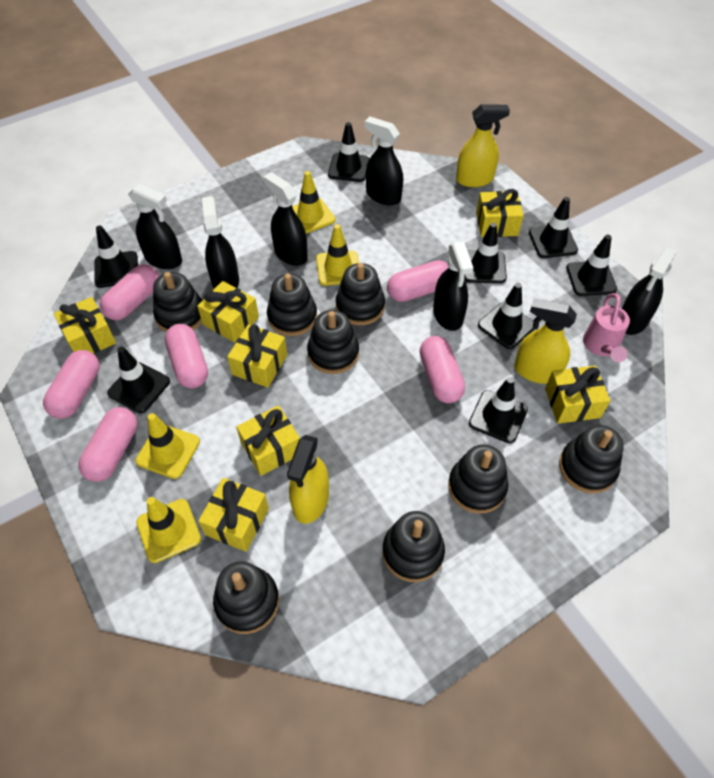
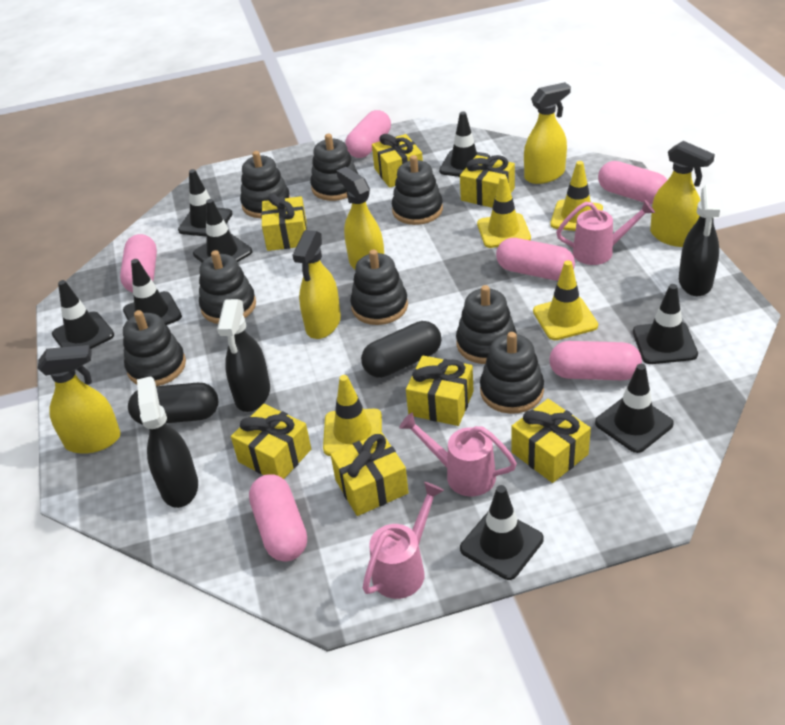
black capsule: 0 -> 2
black spray bottle: 6 -> 3
pink watering can: 1 -> 3
yellow spray bottle: 3 -> 5

